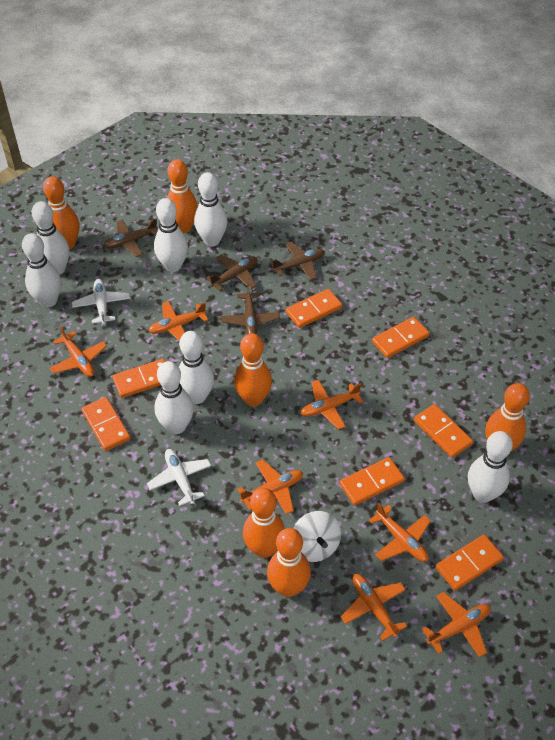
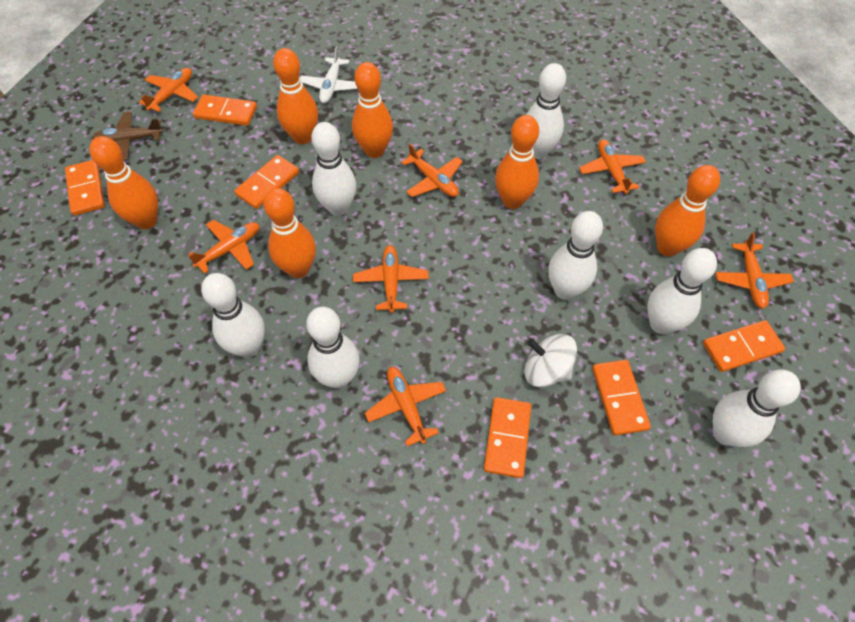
brown plane: 4 -> 1
orange domino: 7 -> 6
white plane: 2 -> 1

